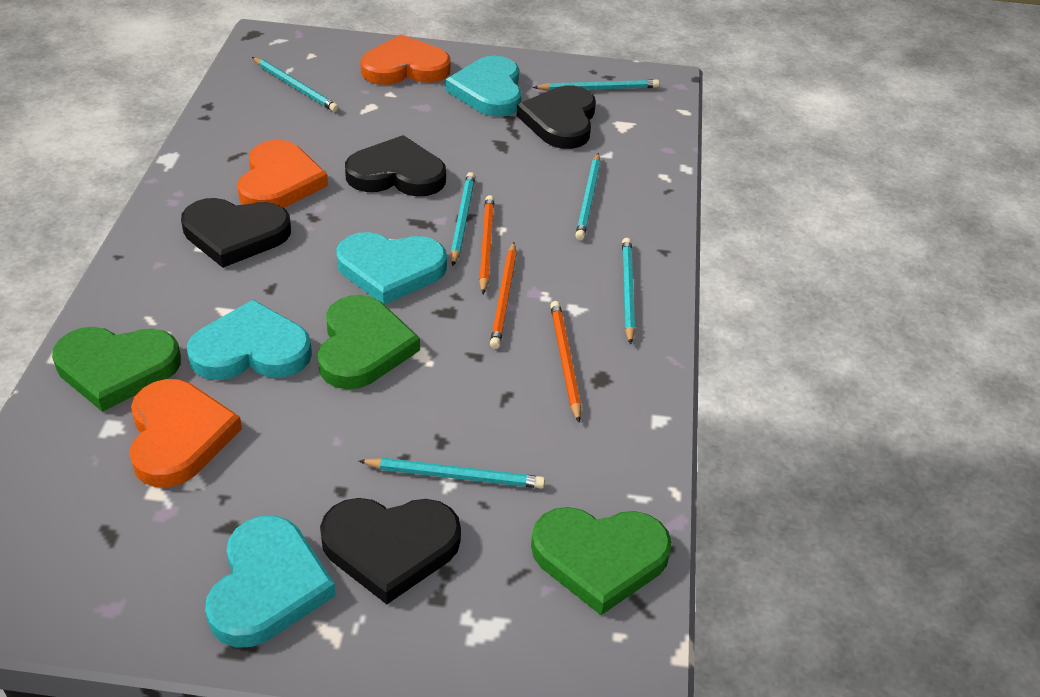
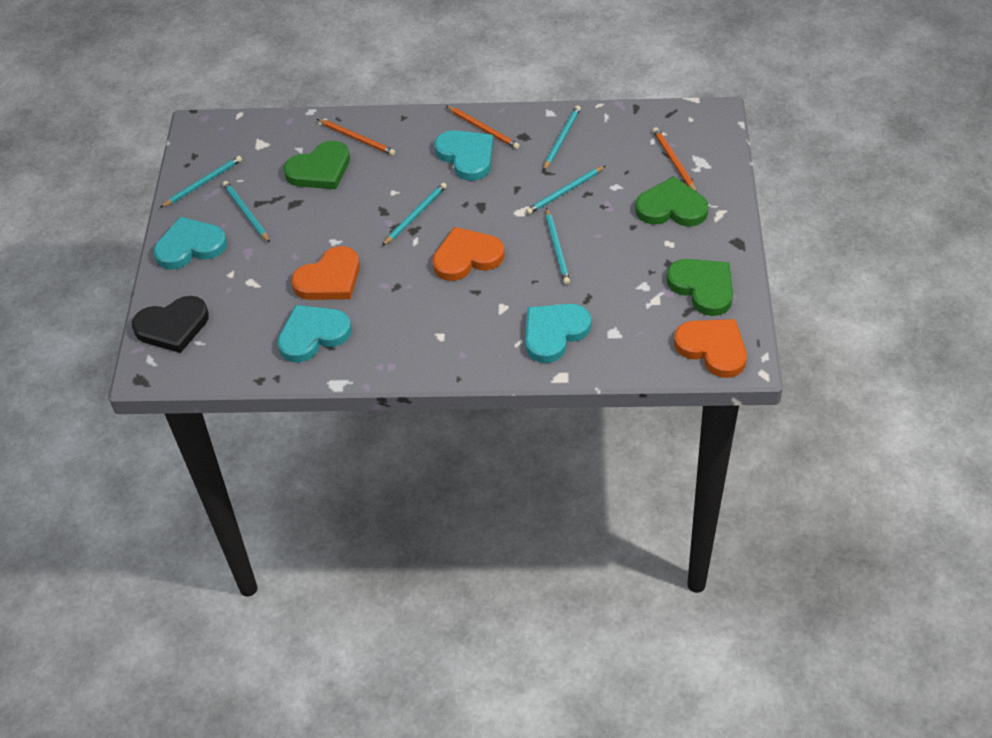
black heart: 4 -> 1

